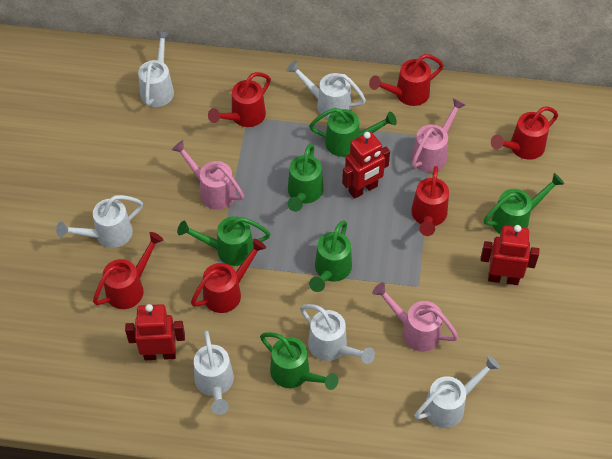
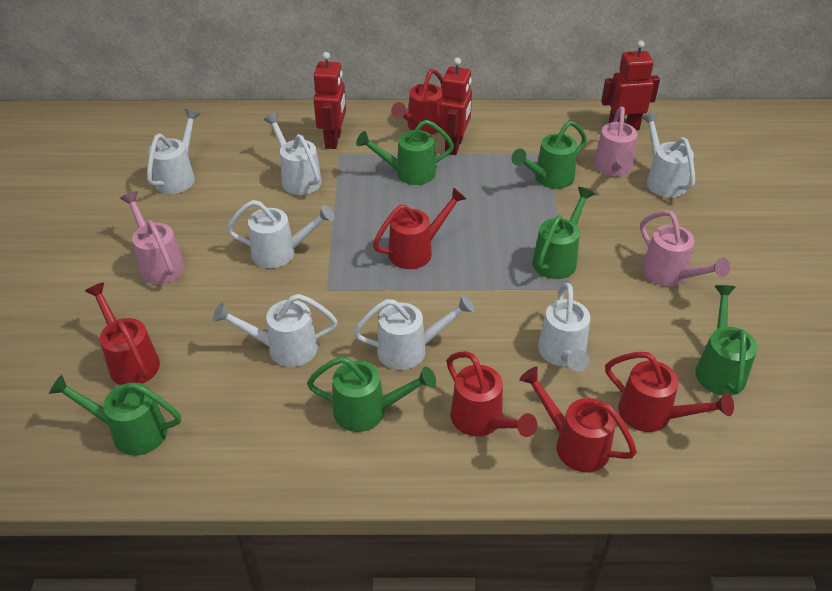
white watering can: 6 -> 7

